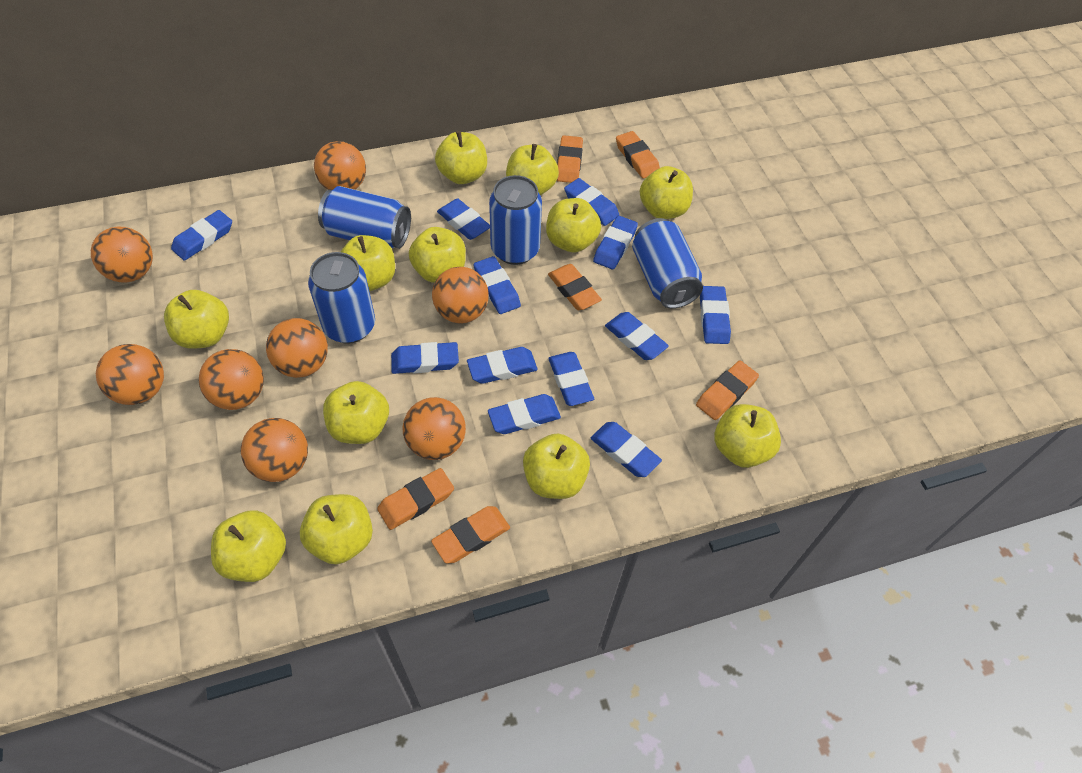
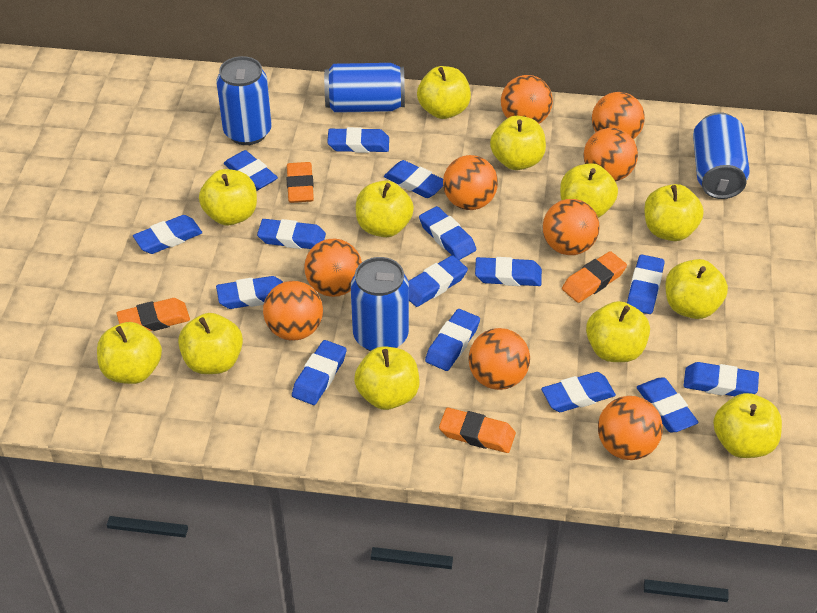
blue eraser: 12 -> 15
orange ball: 8 -> 9
orange eraser: 6 -> 4

